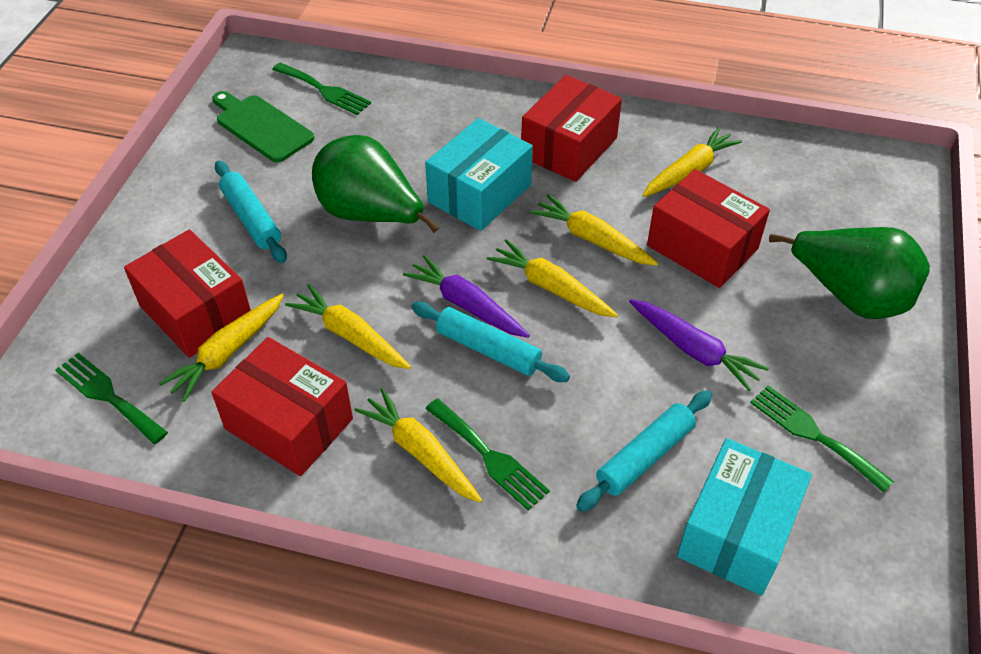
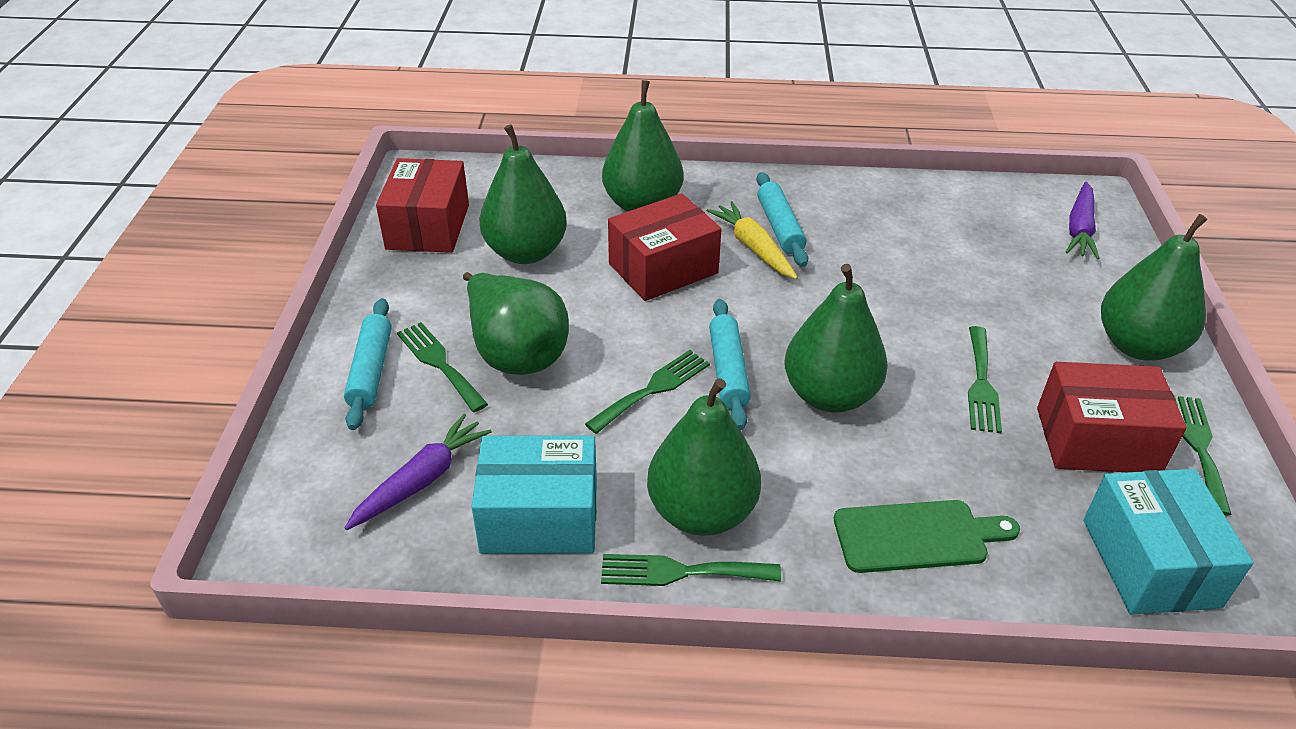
green fork: 4 -> 5
green pear: 2 -> 6
red box: 4 -> 3
yellow carrot: 6 -> 1

